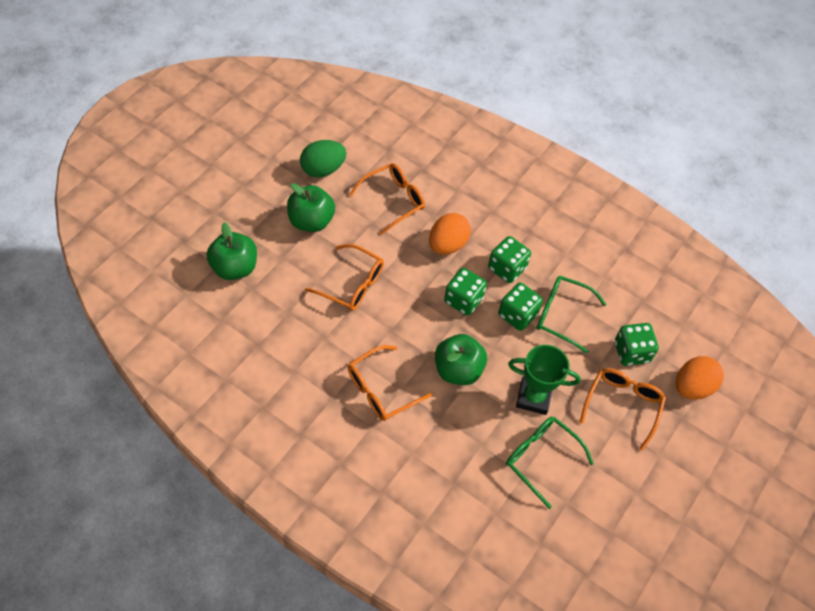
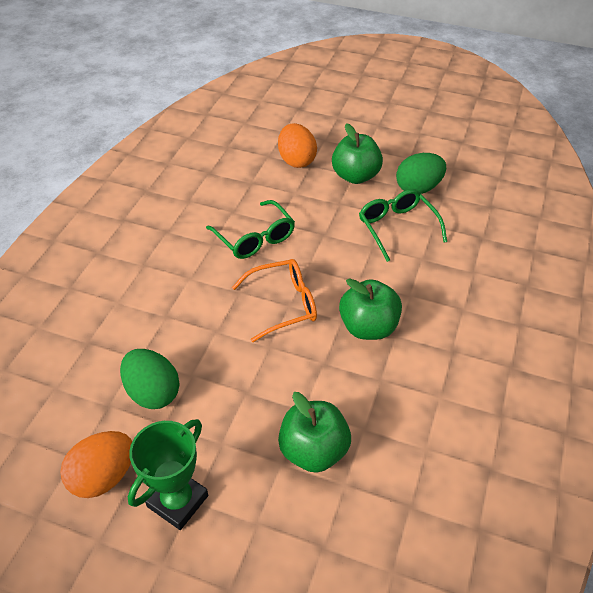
green dice: 4 -> 0
green egg: 1 -> 2
orange glasses: 4 -> 1

